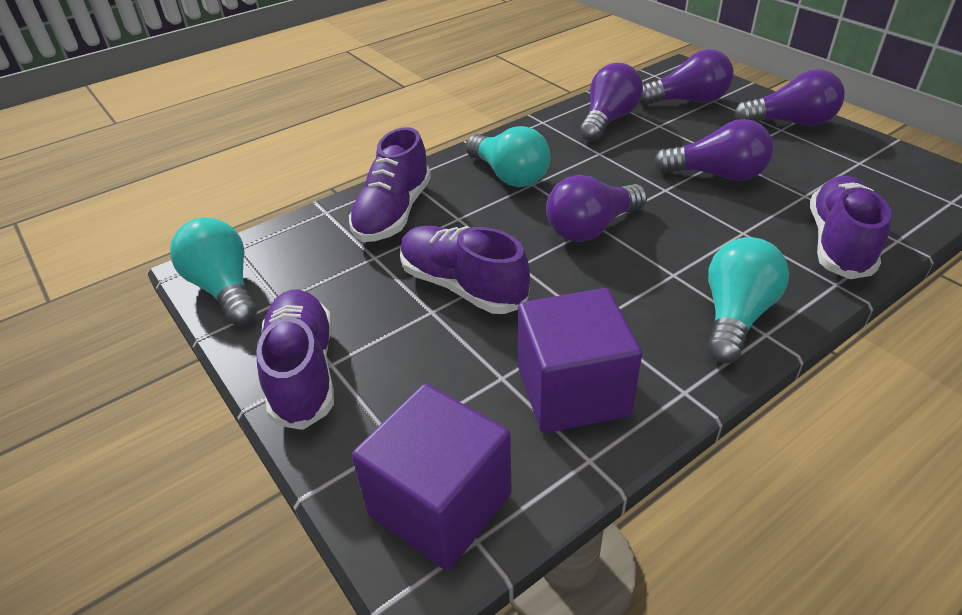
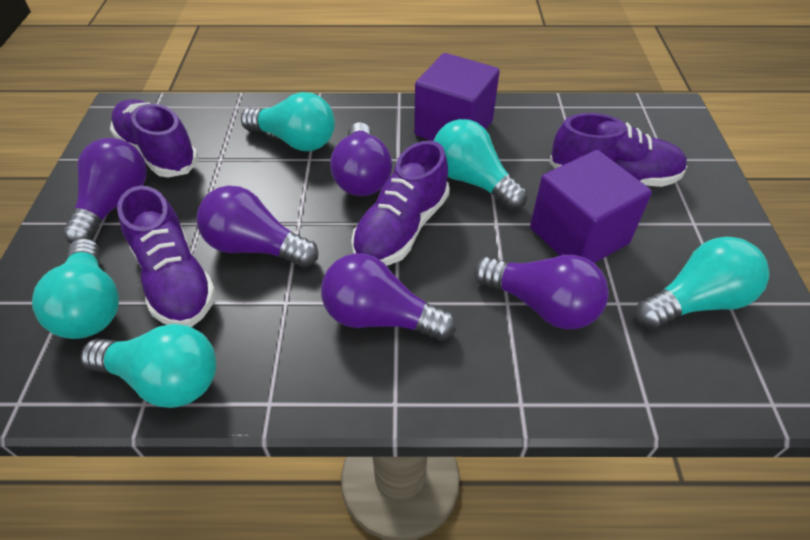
turquoise light bulb: 3 -> 5

